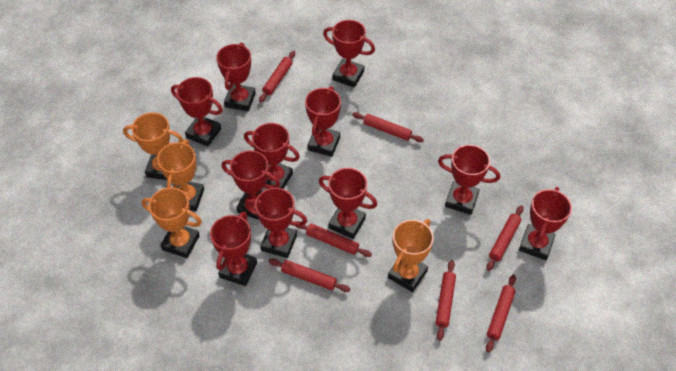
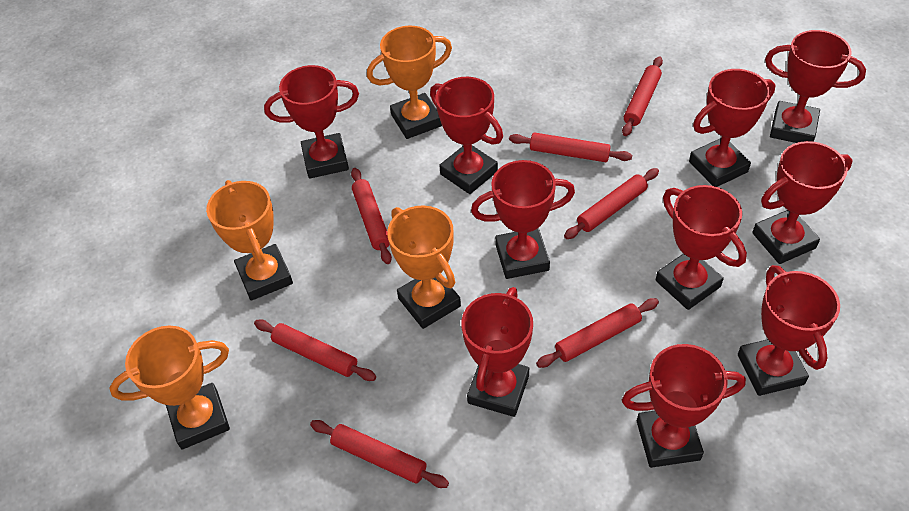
red trophy: 11 -> 10

